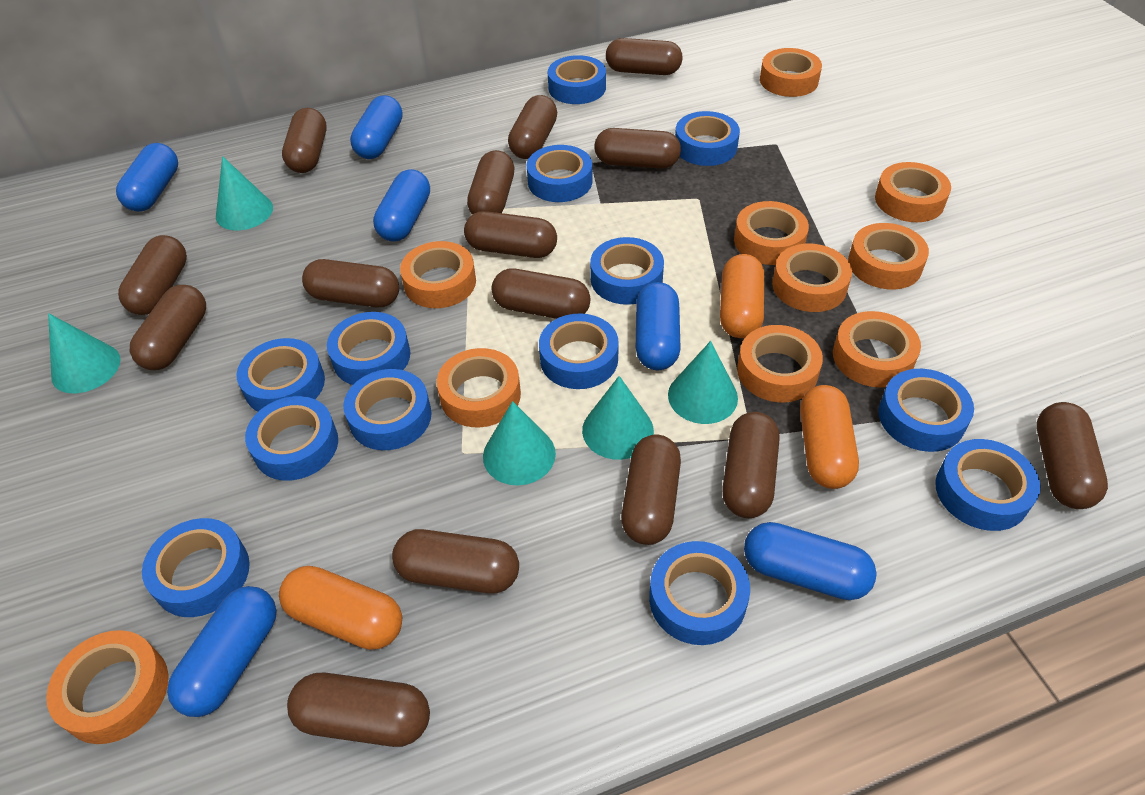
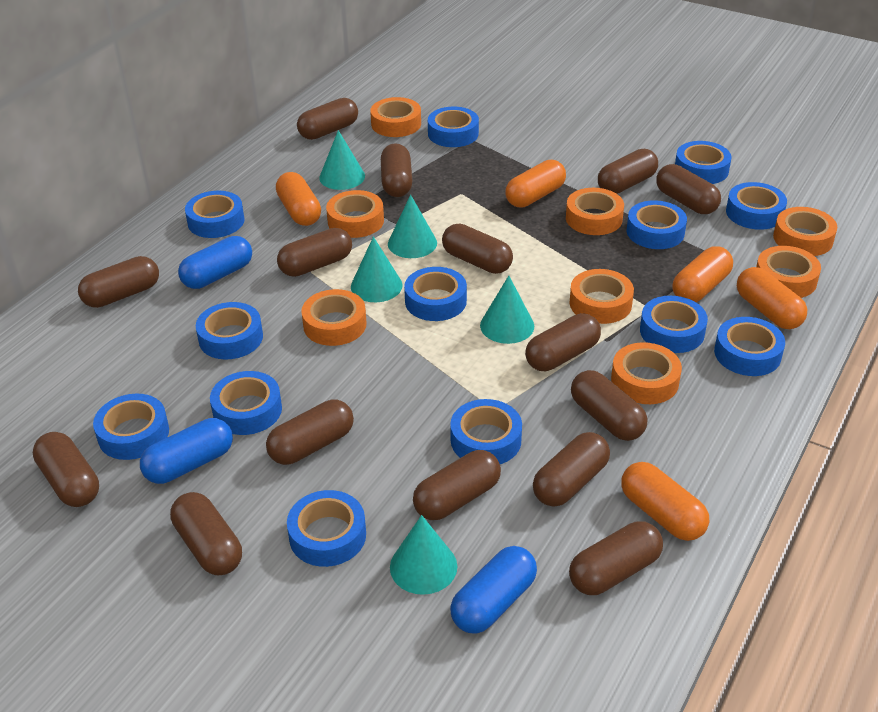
blue capsule: 6 -> 3
orange capsule: 3 -> 5
orange tape: 10 -> 8

